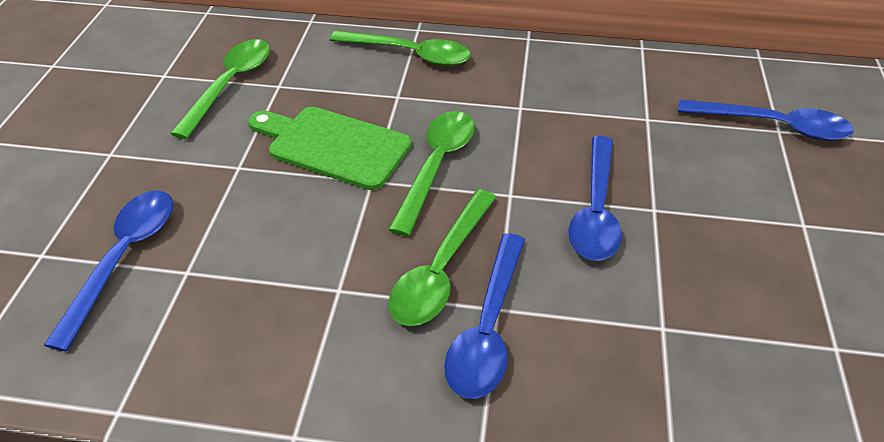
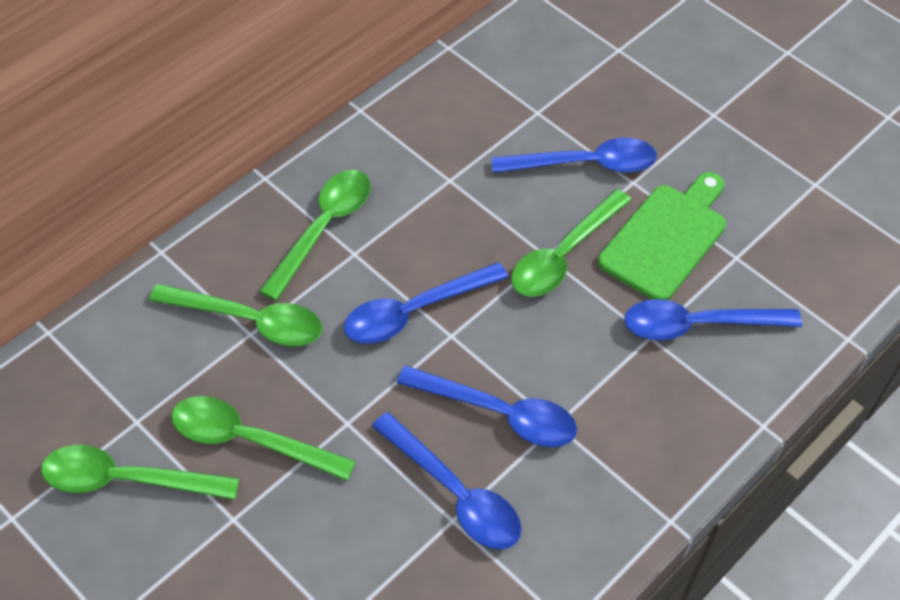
blue spoon: 4 -> 5
green spoon: 4 -> 5

